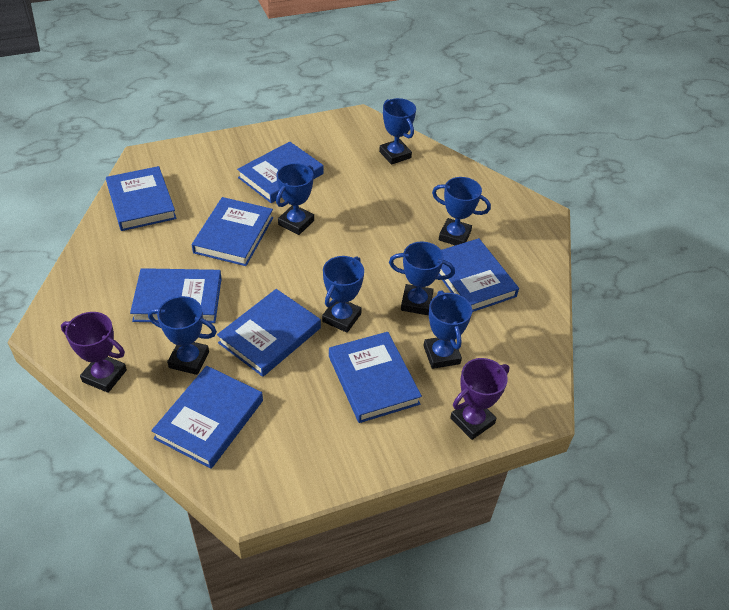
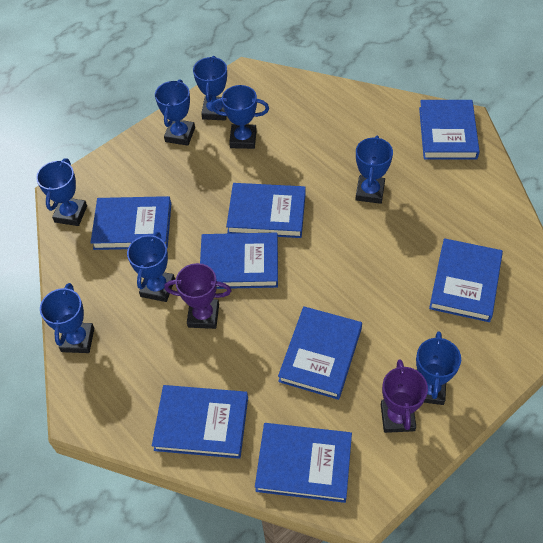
blue trophy: 7 -> 8

